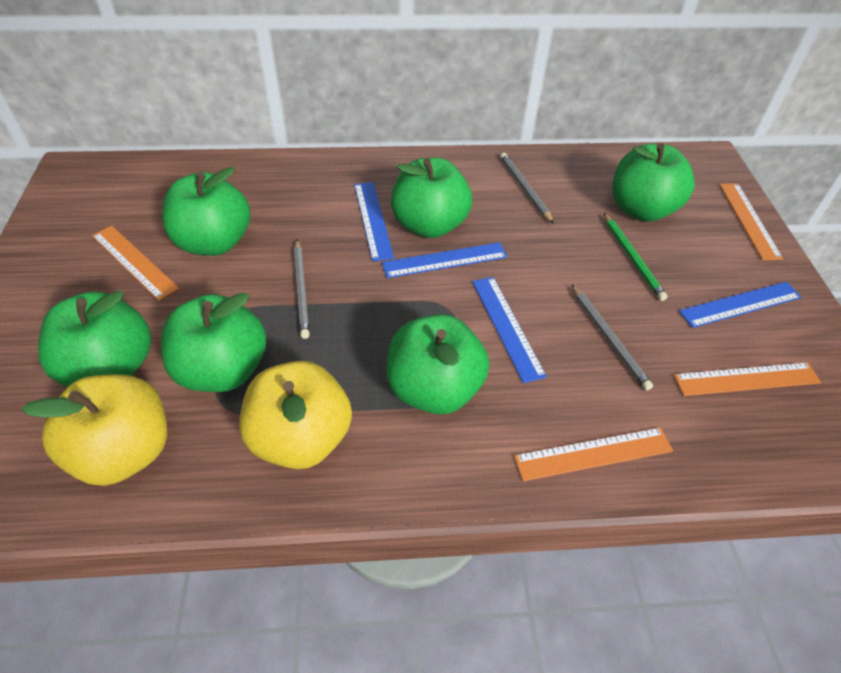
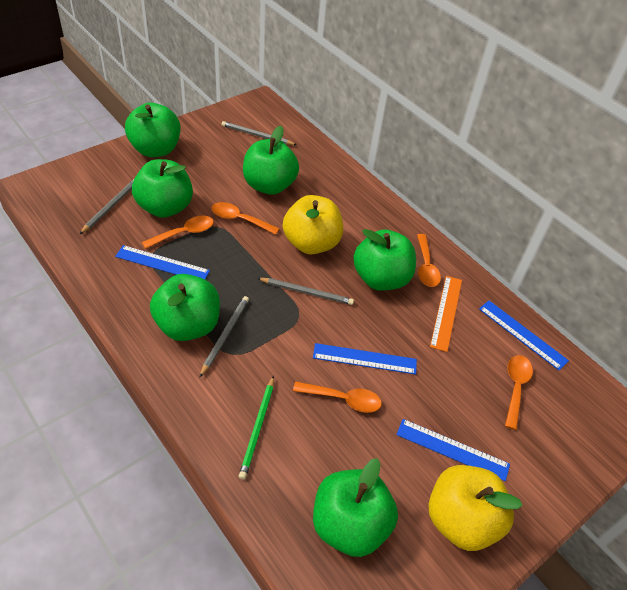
grey pencil: 3 -> 4
orange ruler: 4 -> 1
orange spoon: 0 -> 5

